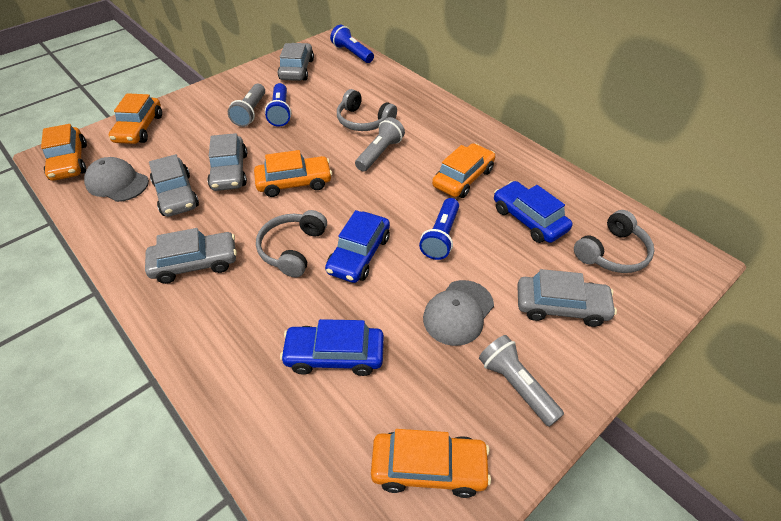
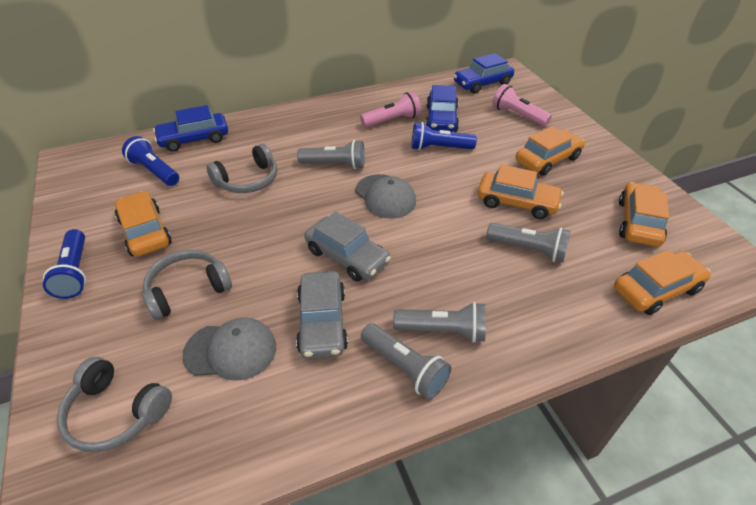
grey car: 5 -> 2
grey flashlight: 3 -> 4
pink flashlight: 0 -> 2

